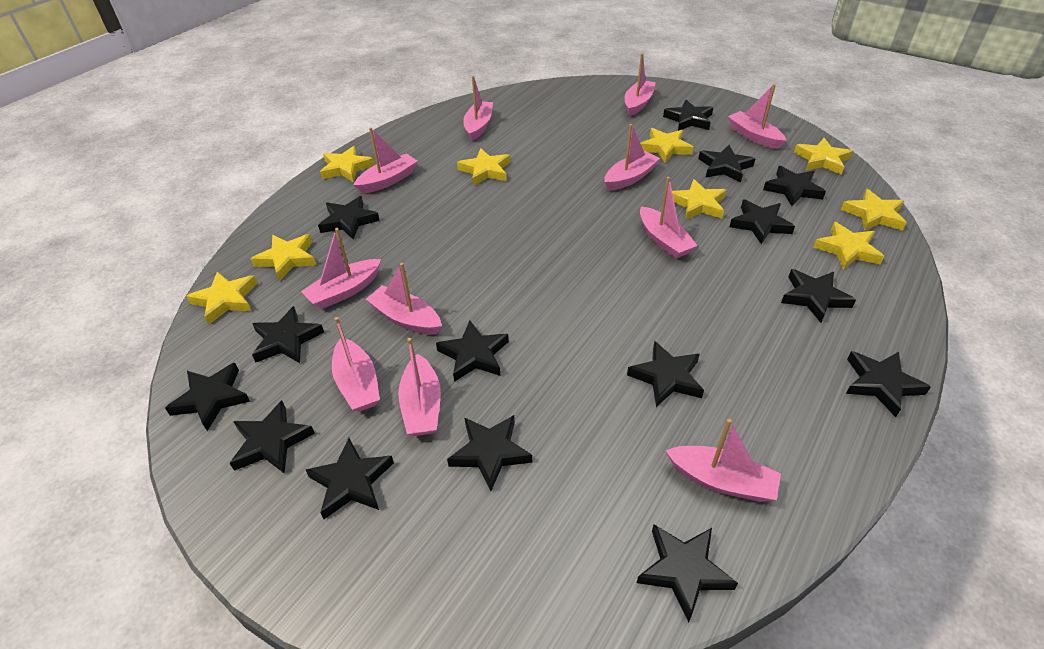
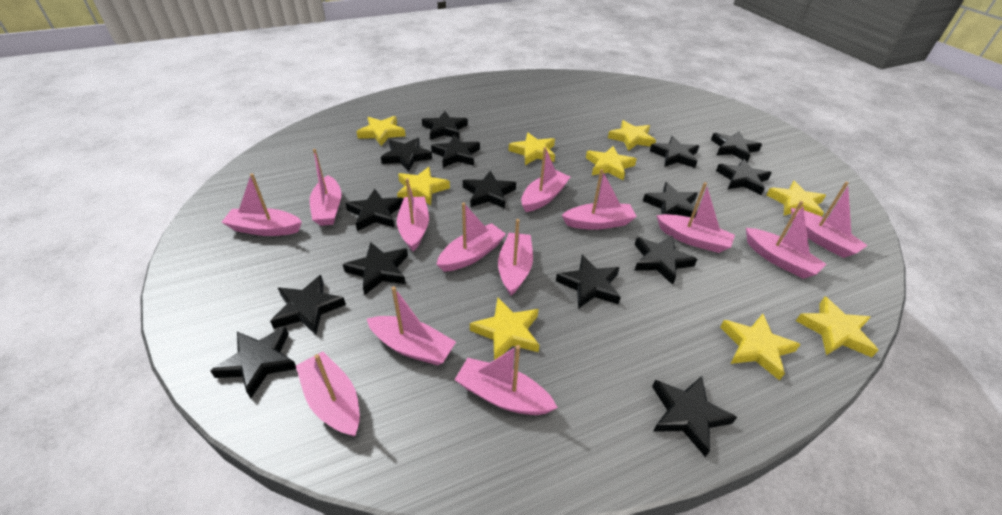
pink boat: 11 -> 13

